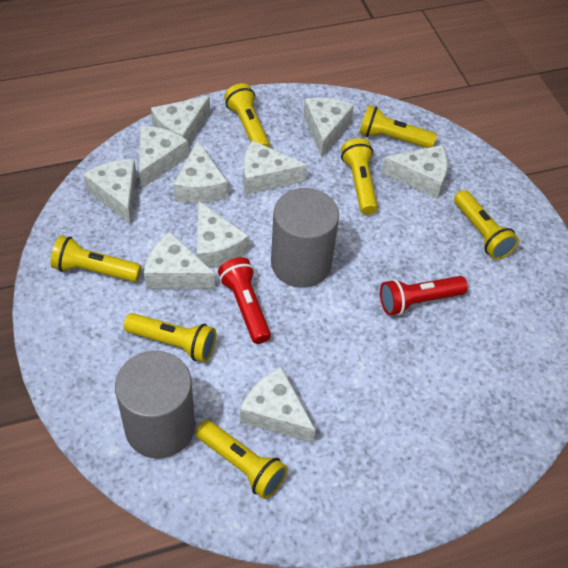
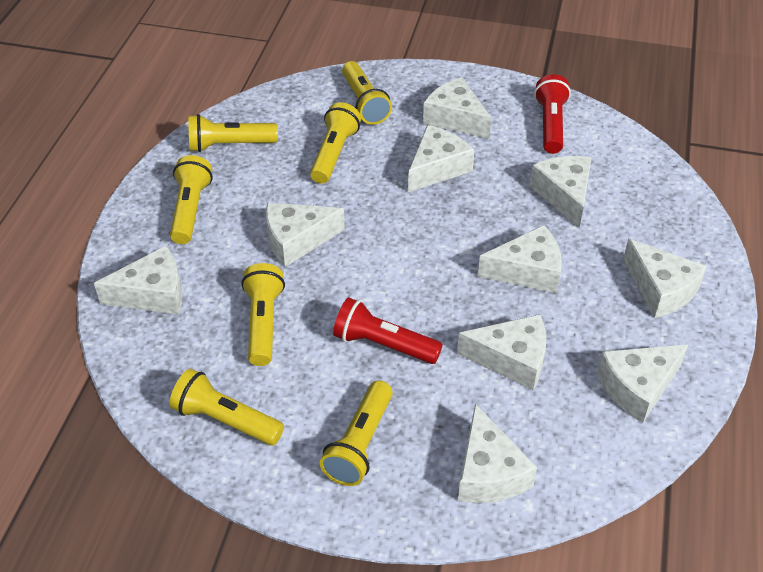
grey cylinder: 2 -> 0

